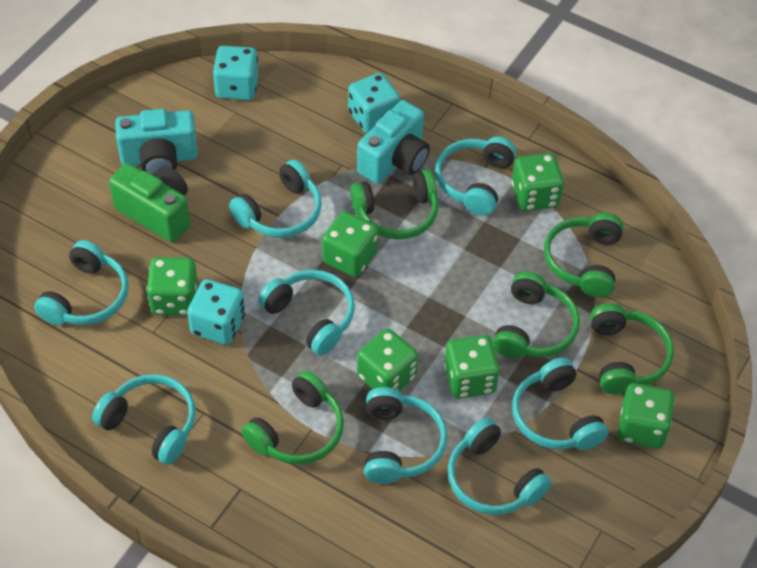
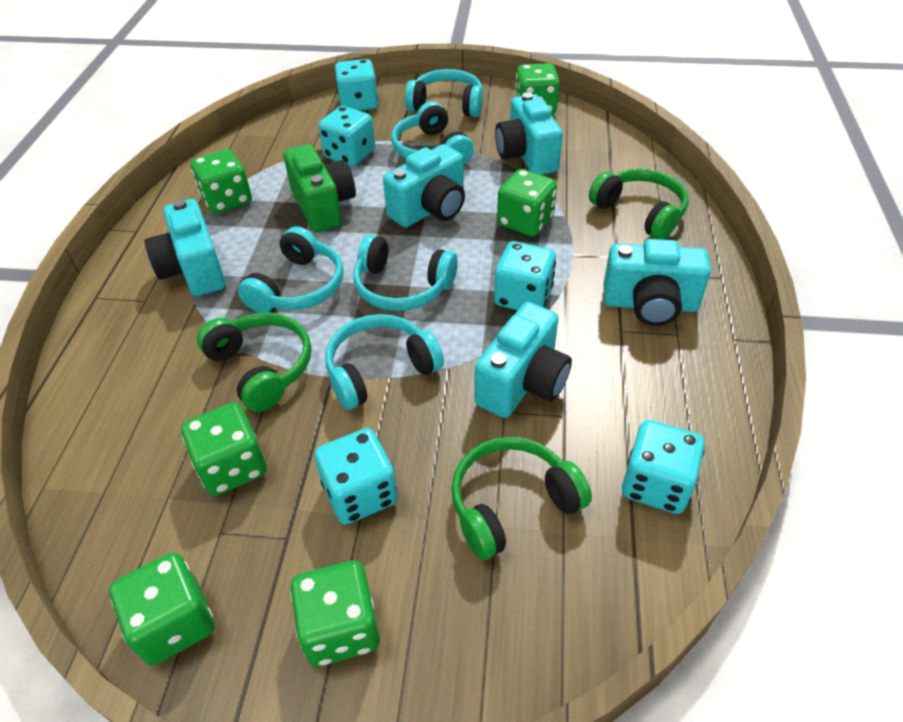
green headphones: 5 -> 3
turquoise camera: 2 -> 5
turquoise dice: 3 -> 5
turquoise headphones: 8 -> 5

